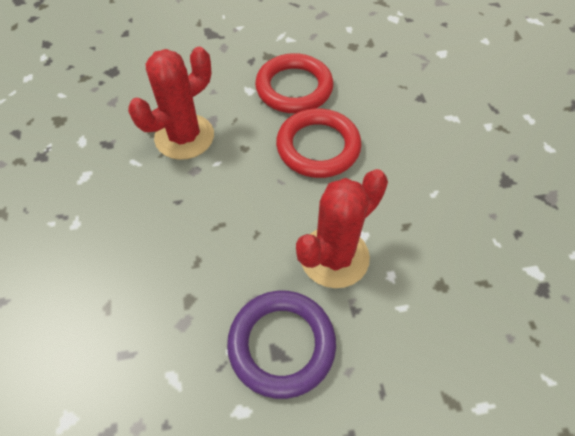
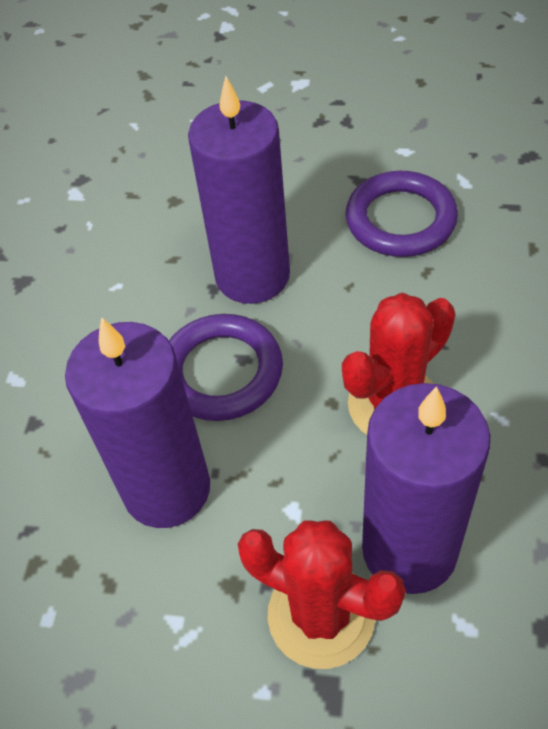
purple candle: 0 -> 3
purple ring: 1 -> 2
red ring: 2 -> 0

